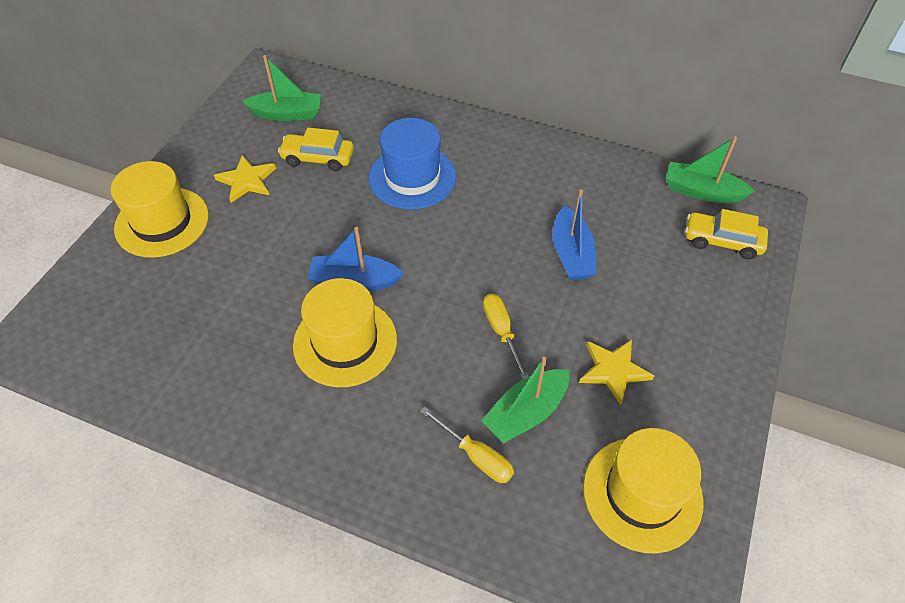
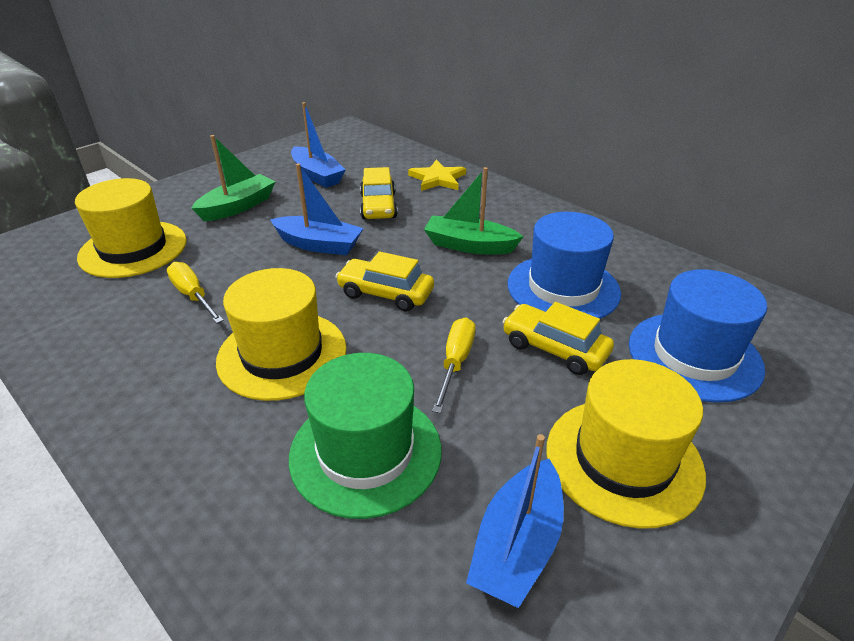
blue boat: 2 -> 3
blue hat: 1 -> 2
green boat: 3 -> 2
green hat: 0 -> 1
yellow car: 2 -> 3
yellow star: 2 -> 1

